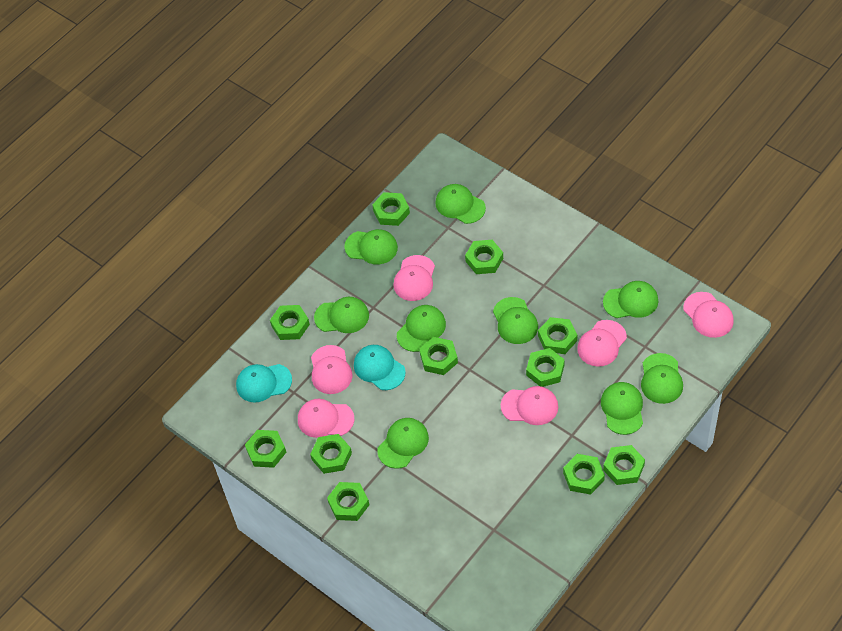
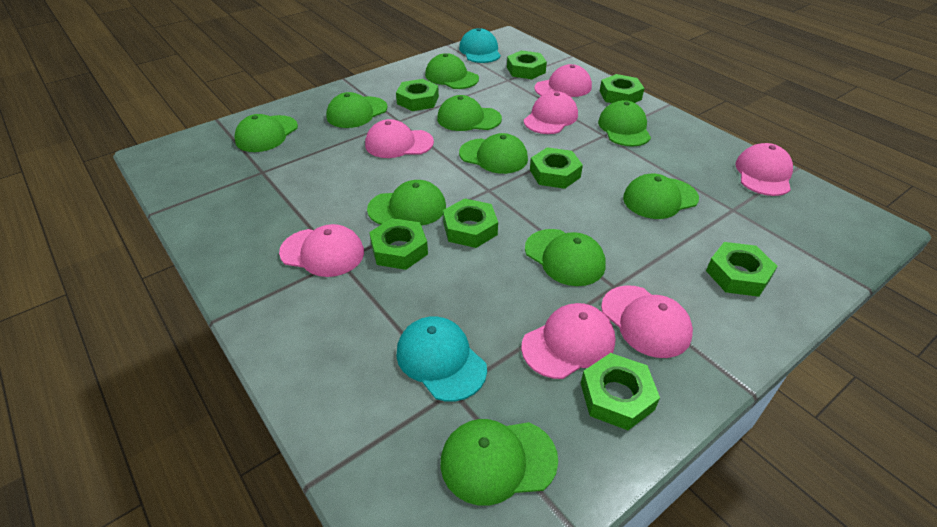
green cap: 9 -> 10
green nut: 11 -> 8
pink cap: 6 -> 7

